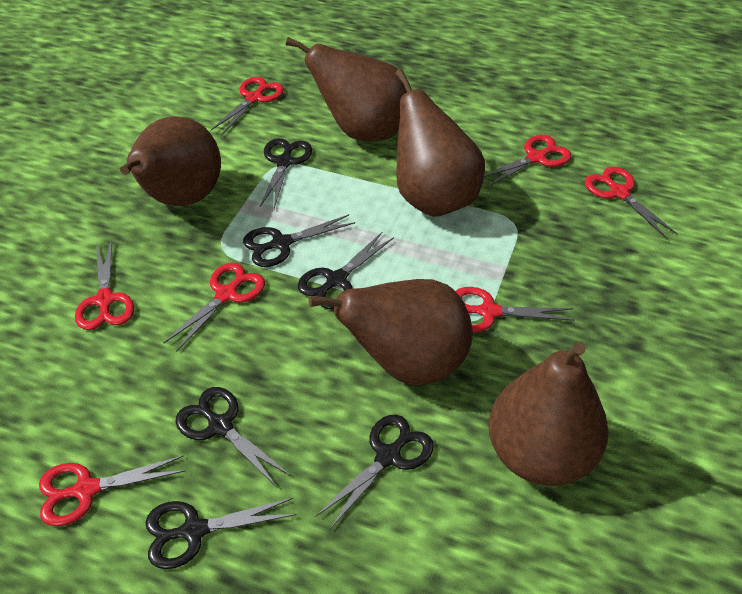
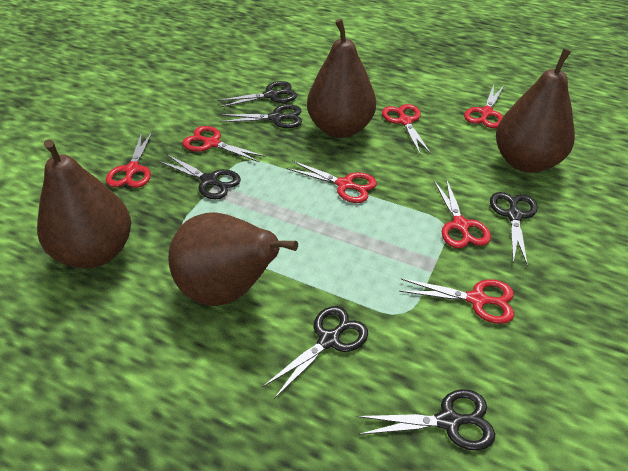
brown pear: 5 -> 4

